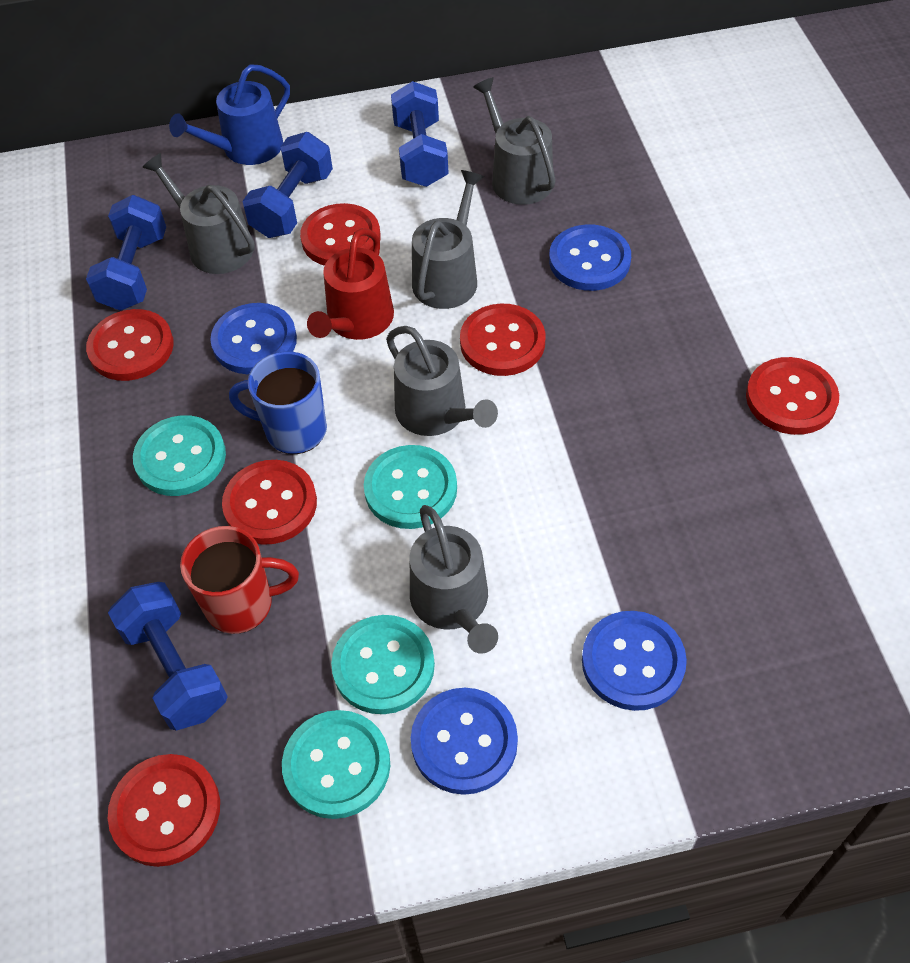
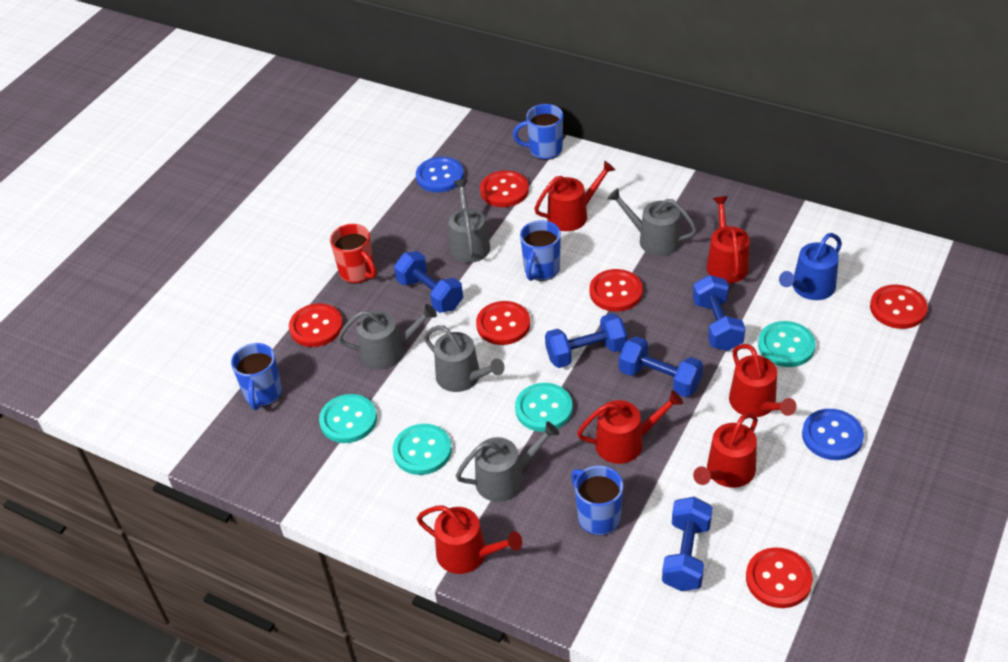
blue button: 4 -> 2
blue dumbbell: 4 -> 5
blue mug: 1 -> 4
red watering can: 1 -> 6

